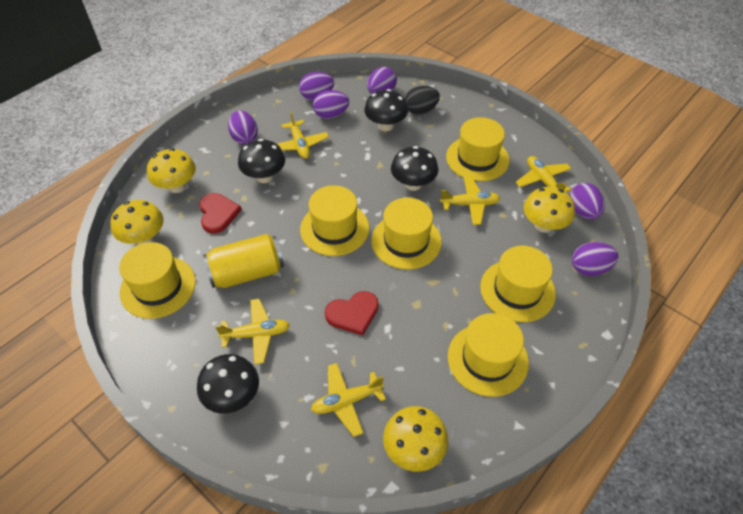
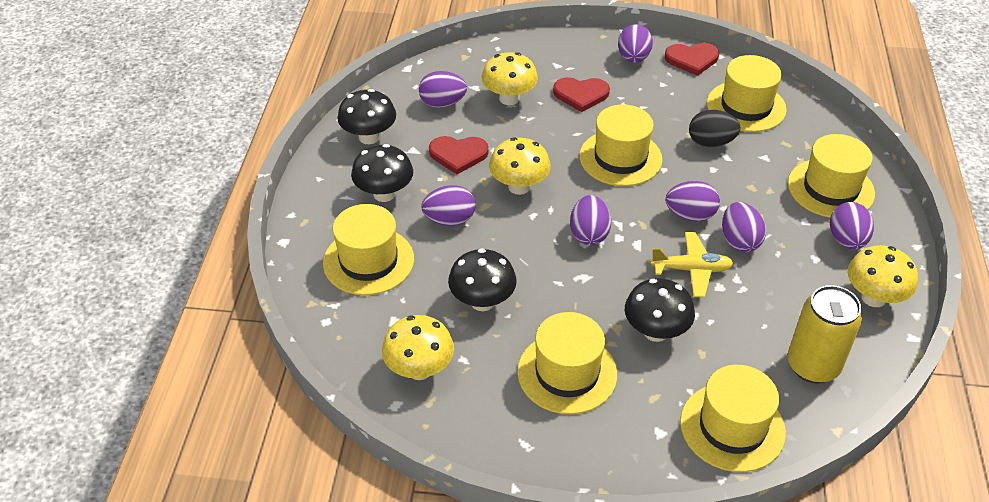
purple egg: 6 -> 7
red heart: 2 -> 3
yellow plane: 5 -> 1

